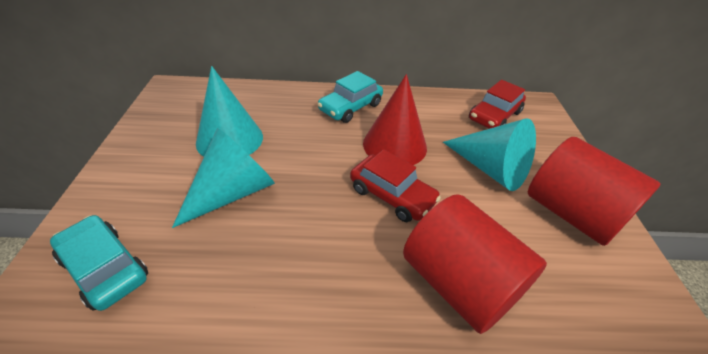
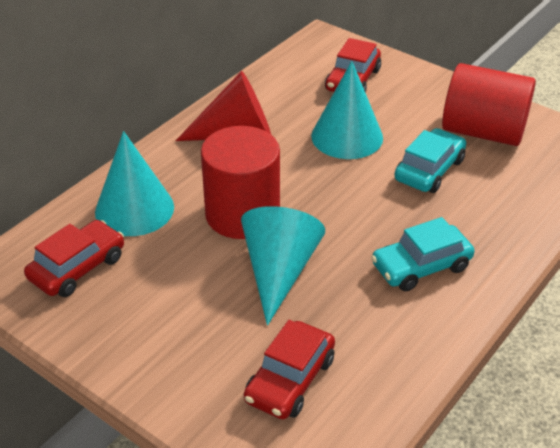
red car: 2 -> 3

